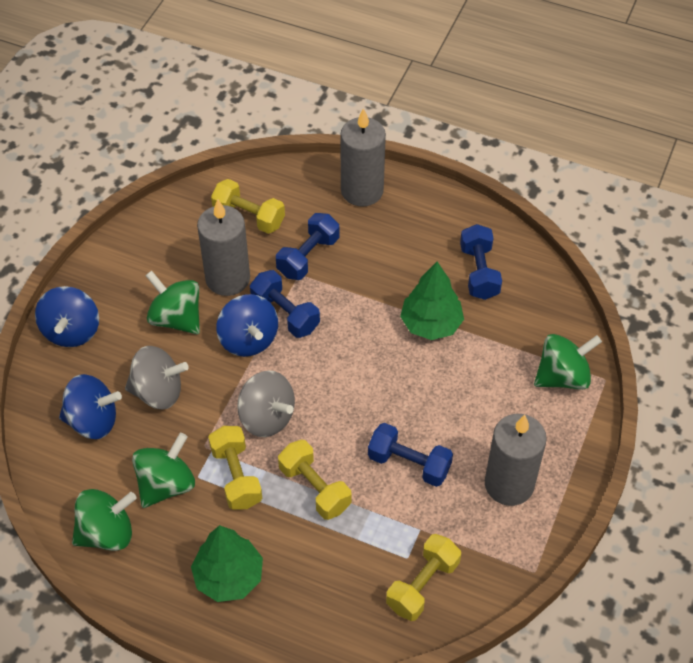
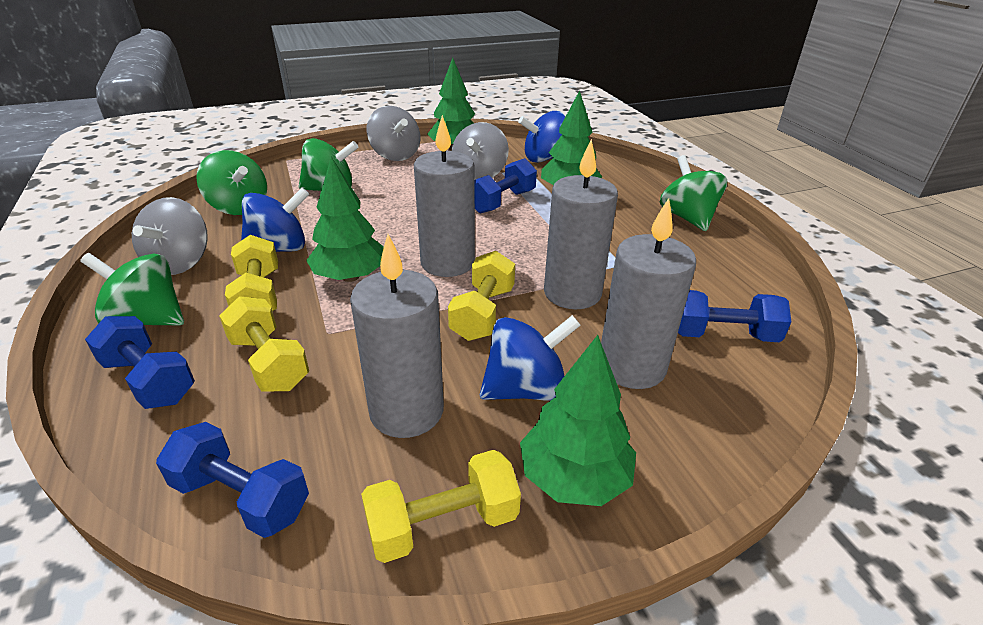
green tree: 2 -> 4
grey candle: 3 -> 4
grey spinning top: 2 -> 3

